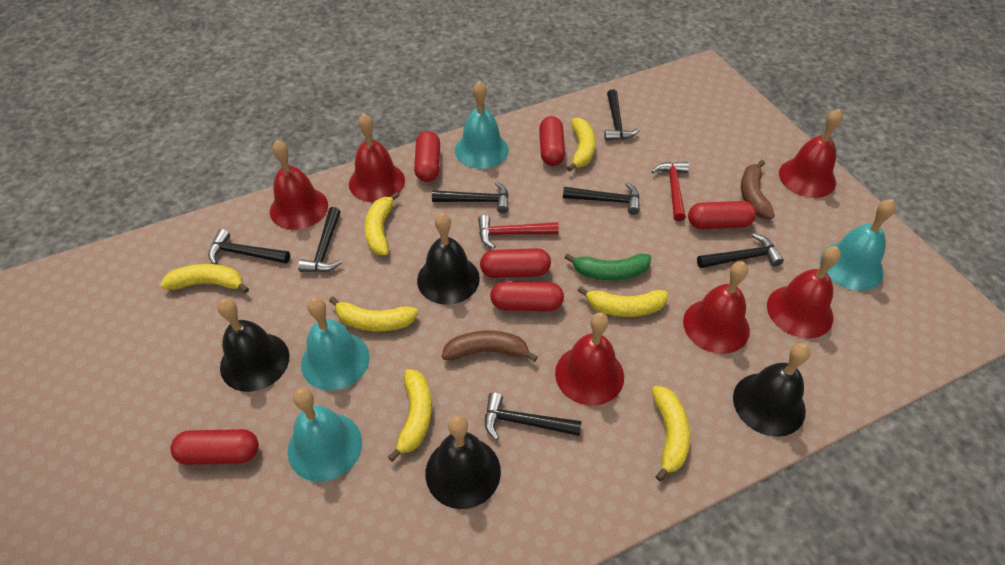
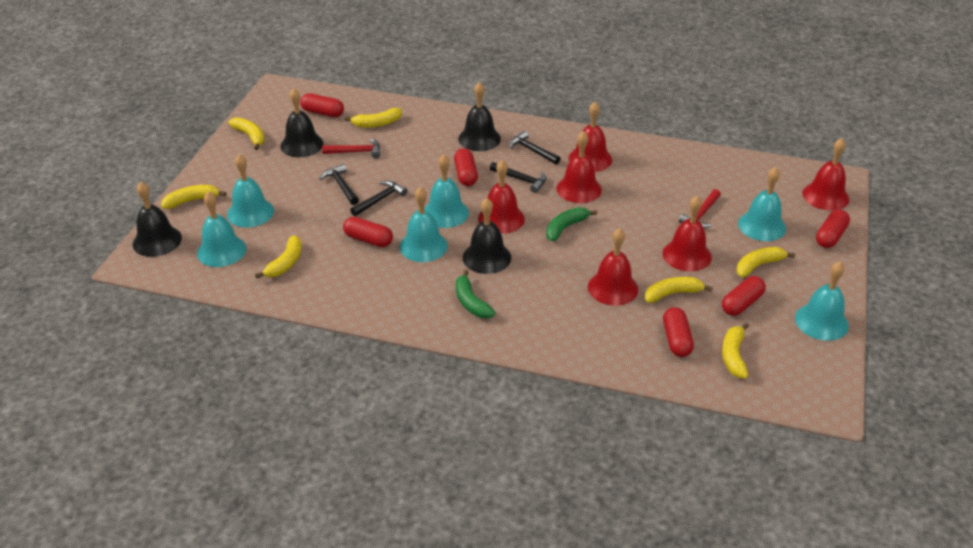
black hammer: 7 -> 4
brown banana: 2 -> 0
green banana: 1 -> 2
turquoise bell: 4 -> 6

